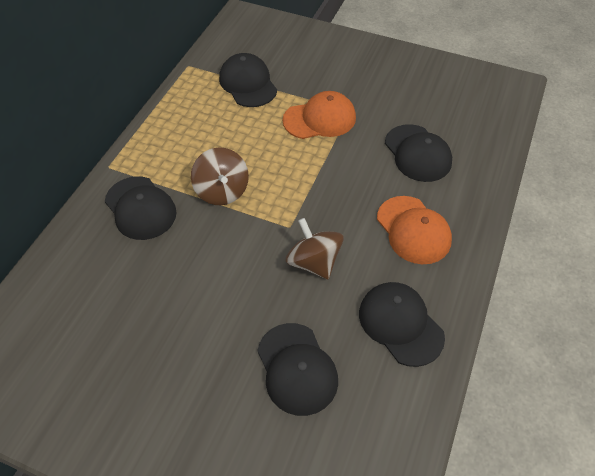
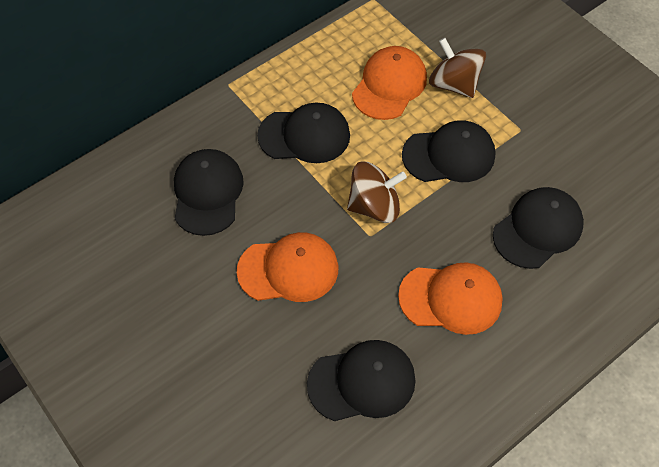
orange cap: 2 -> 3

